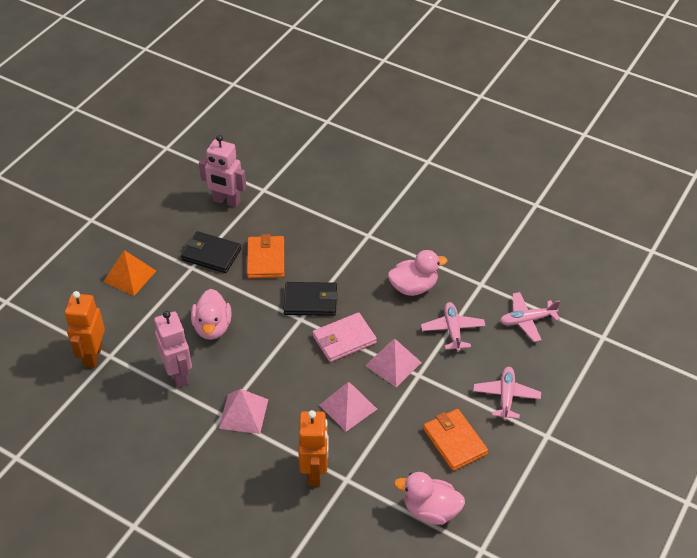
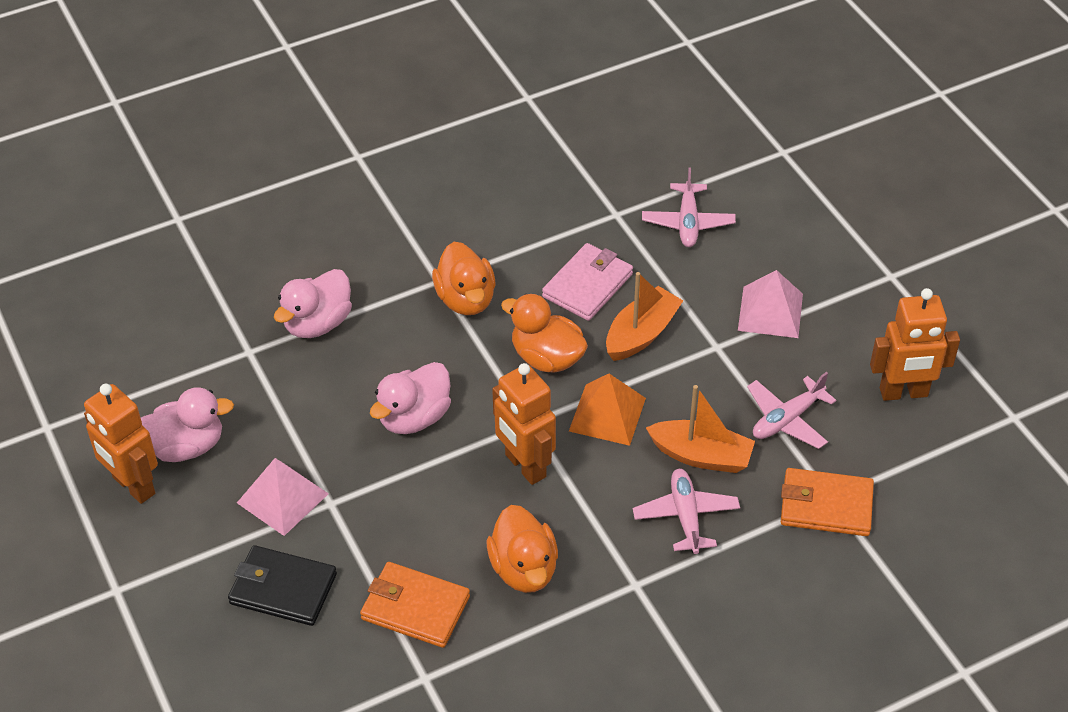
black wallet: 2 -> 1
orange boat: 0 -> 2
orange duck: 0 -> 3
orange robot: 2 -> 3
pink pyramid: 3 -> 2
pink robot: 2 -> 0

